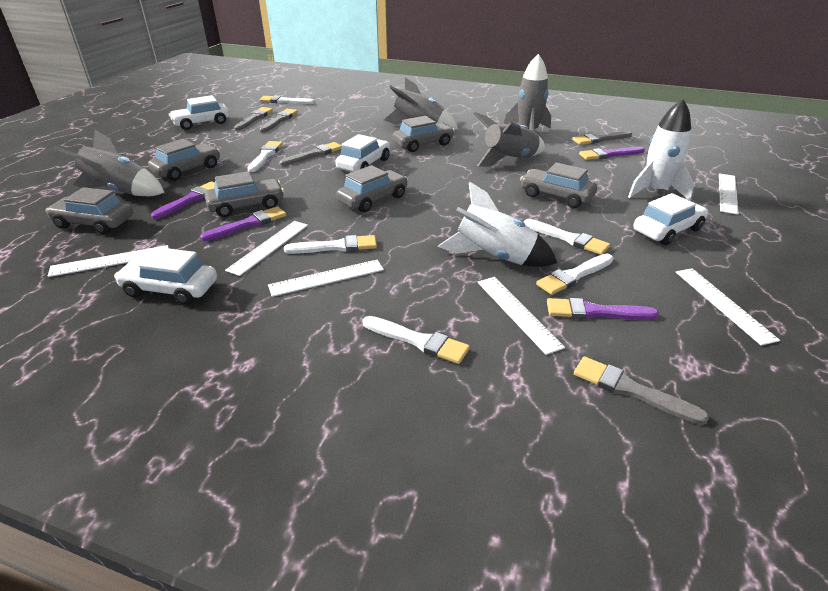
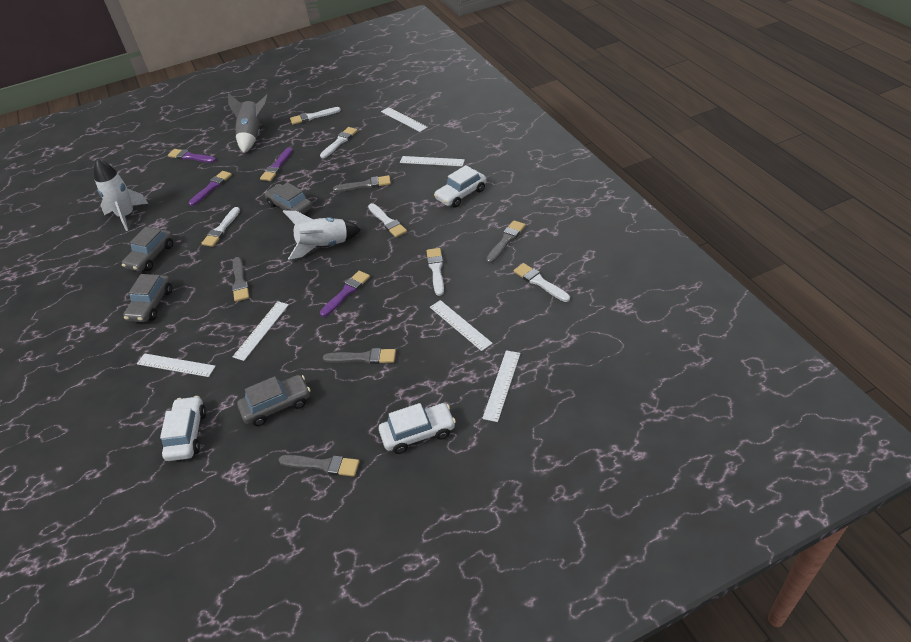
grey car: 6 -> 4
grey rocket: 4 -> 1
white car: 4 -> 3

